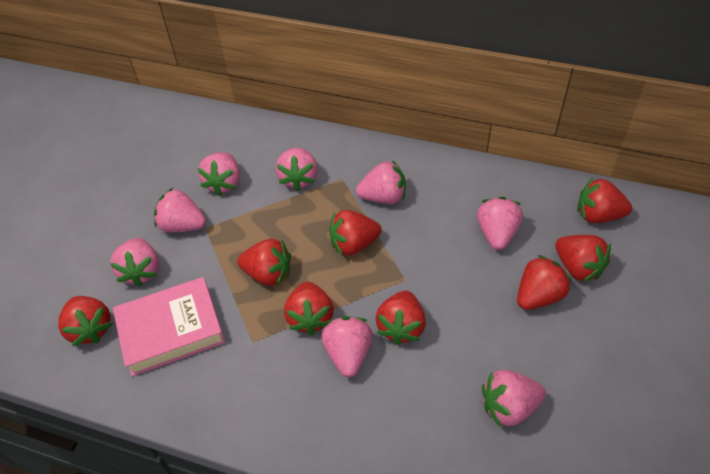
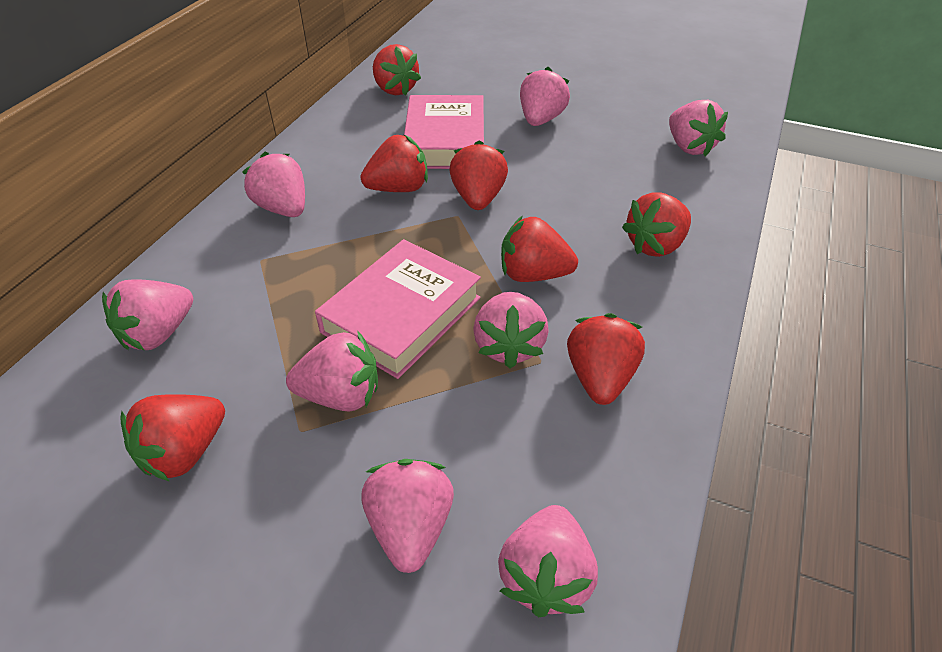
pink book: 1 -> 2
red strawberry: 8 -> 7

